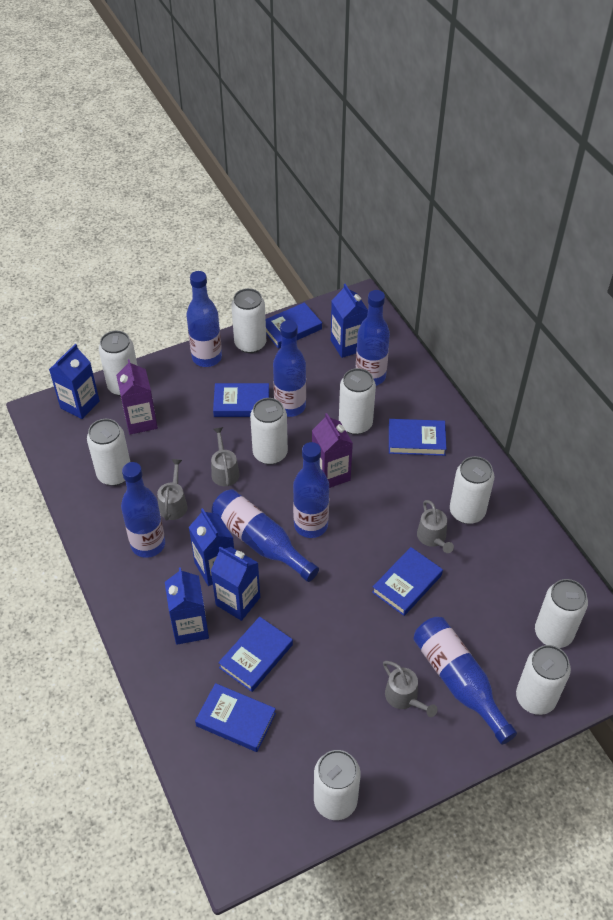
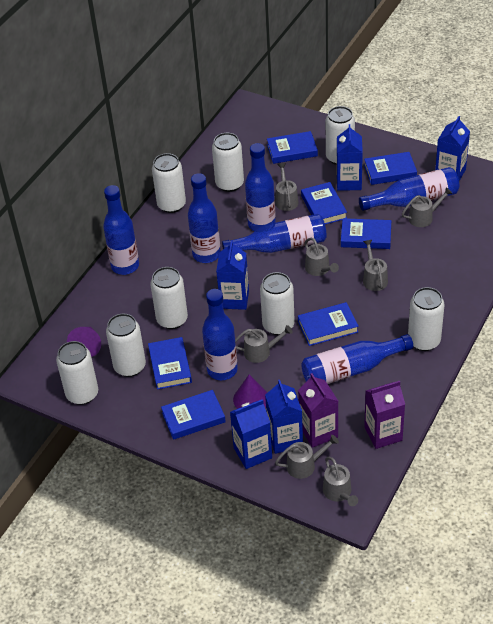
blue book: 6 -> 7
grey watering can: 4 -> 7
purple cone: 0 -> 2
white can: 9 -> 8

